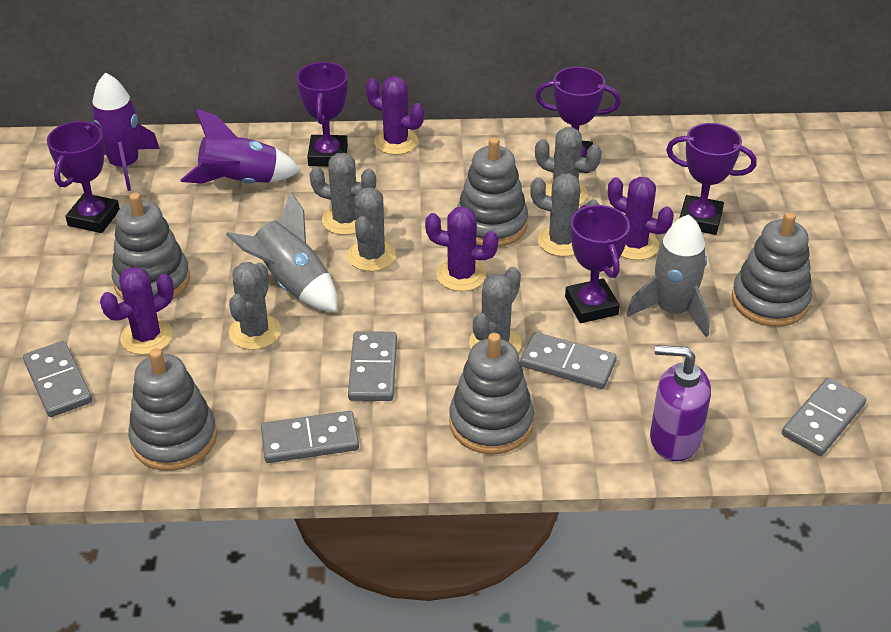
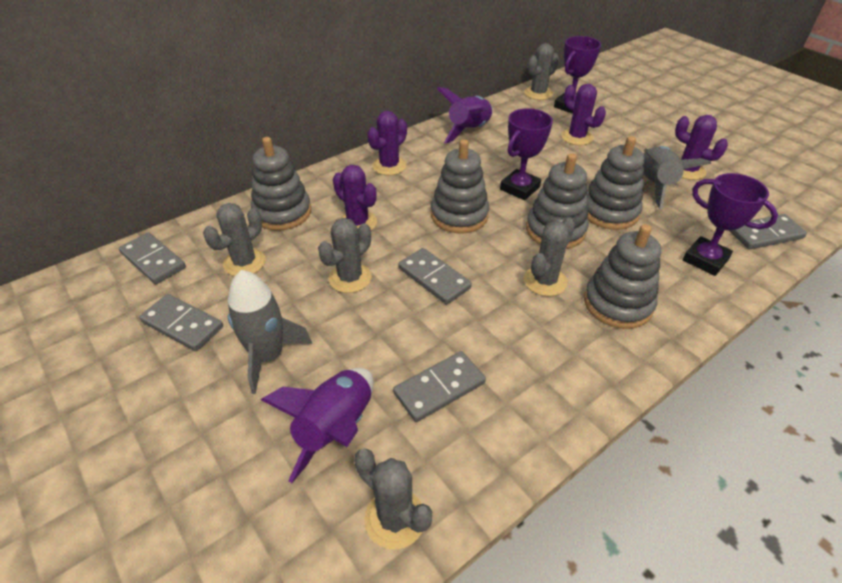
grey cactus: 6 -> 5
purple soap dispenser: 1 -> 0
purple trophy: 5 -> 3

